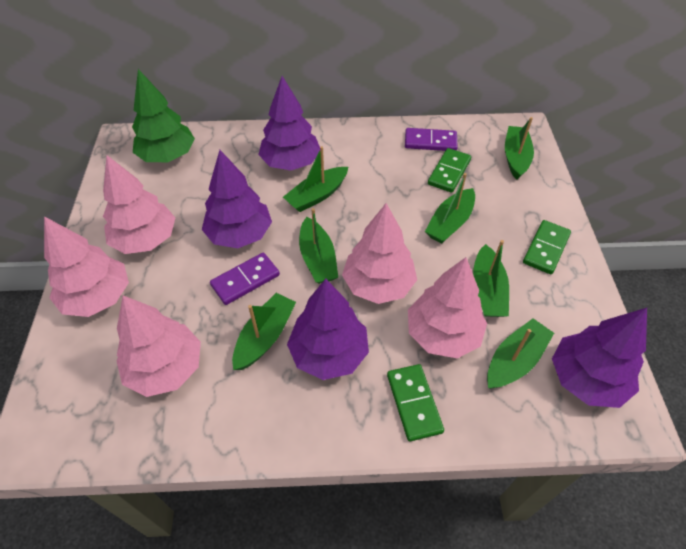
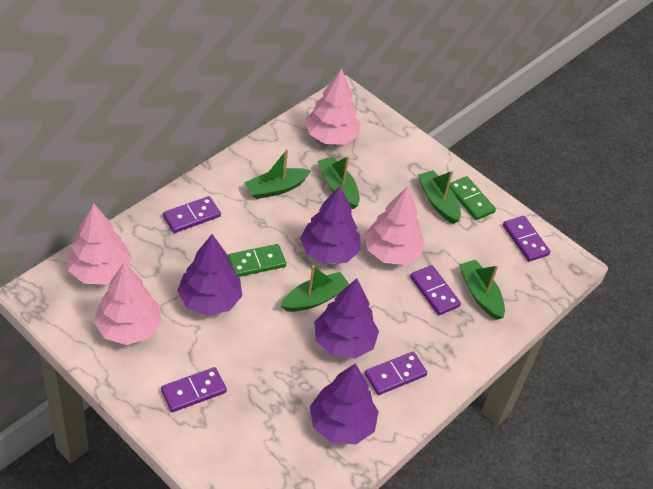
green boat: 7 -> 5
green domino: 3 -> 2
green tree: 1 -> 0
pink tree: 5 -> 4
purple domino: 2 -> 5

